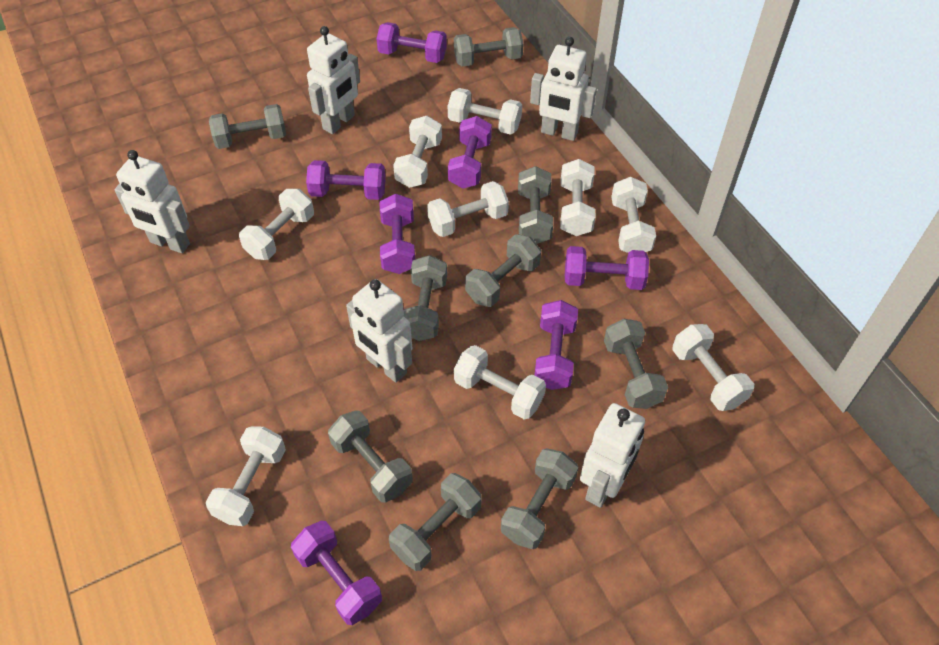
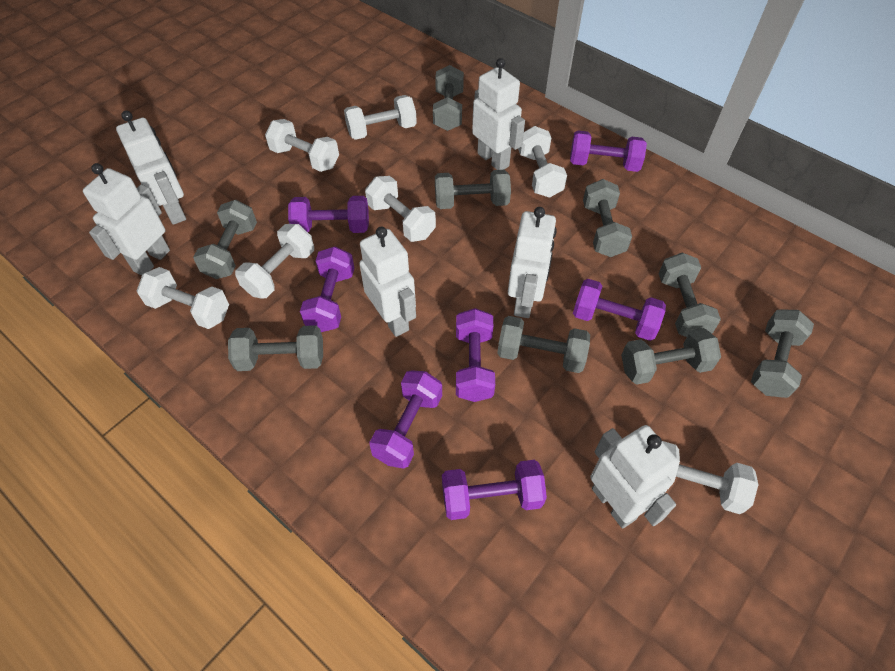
white dumbbell: 9 -> 7
white robot: 5 -> 6

